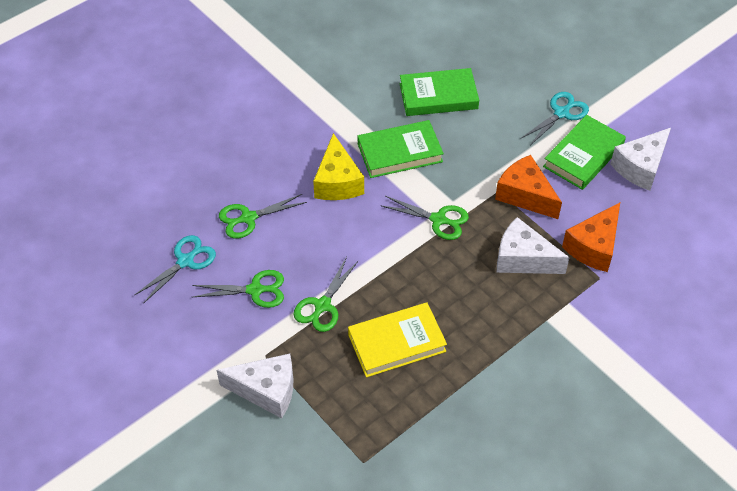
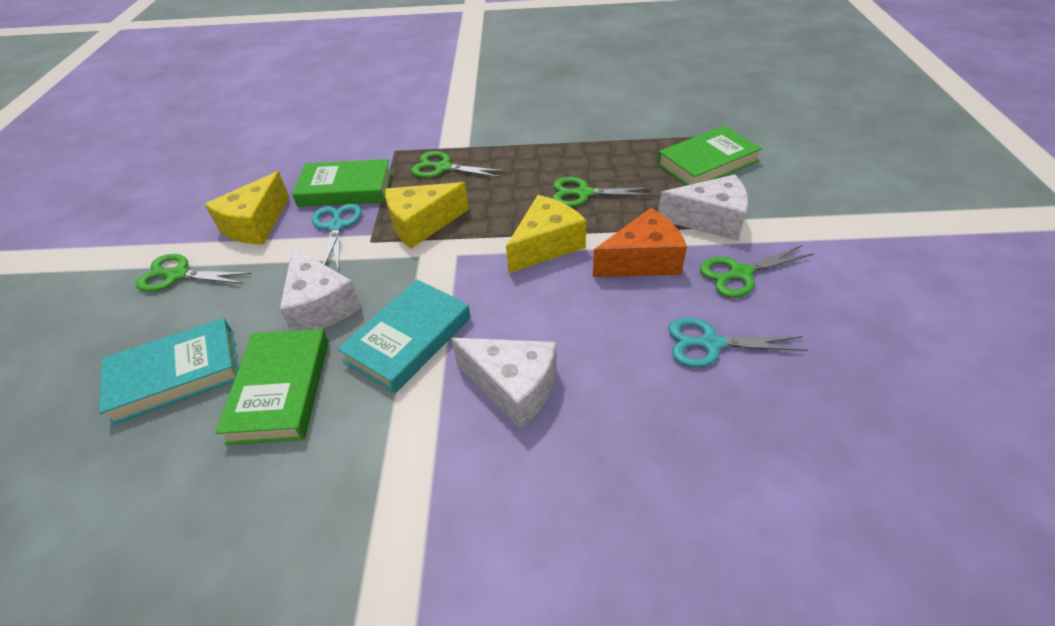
orange cheese: 2 -> 1
turquoise book: 0 -> 2
yellow book: 1 -> 0
yellow cheese: 1 -> 3

